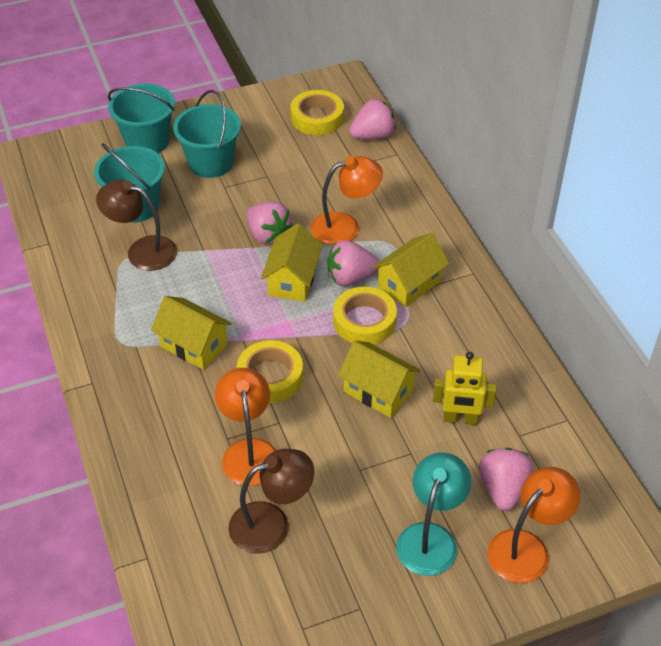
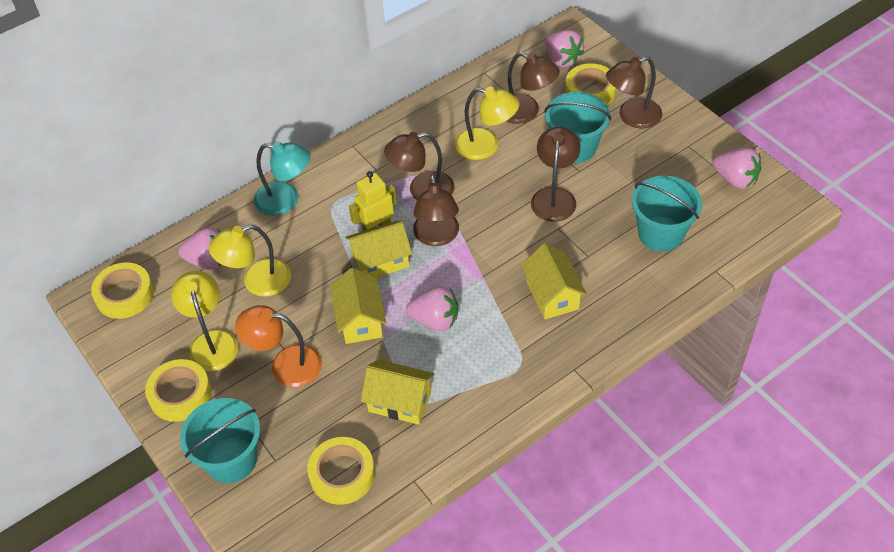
brown lamp: 2 -> 5
orange lamp: 3 -> 1
yellow lamp: 0 -> 3
yellow tape: 3 -> 4

